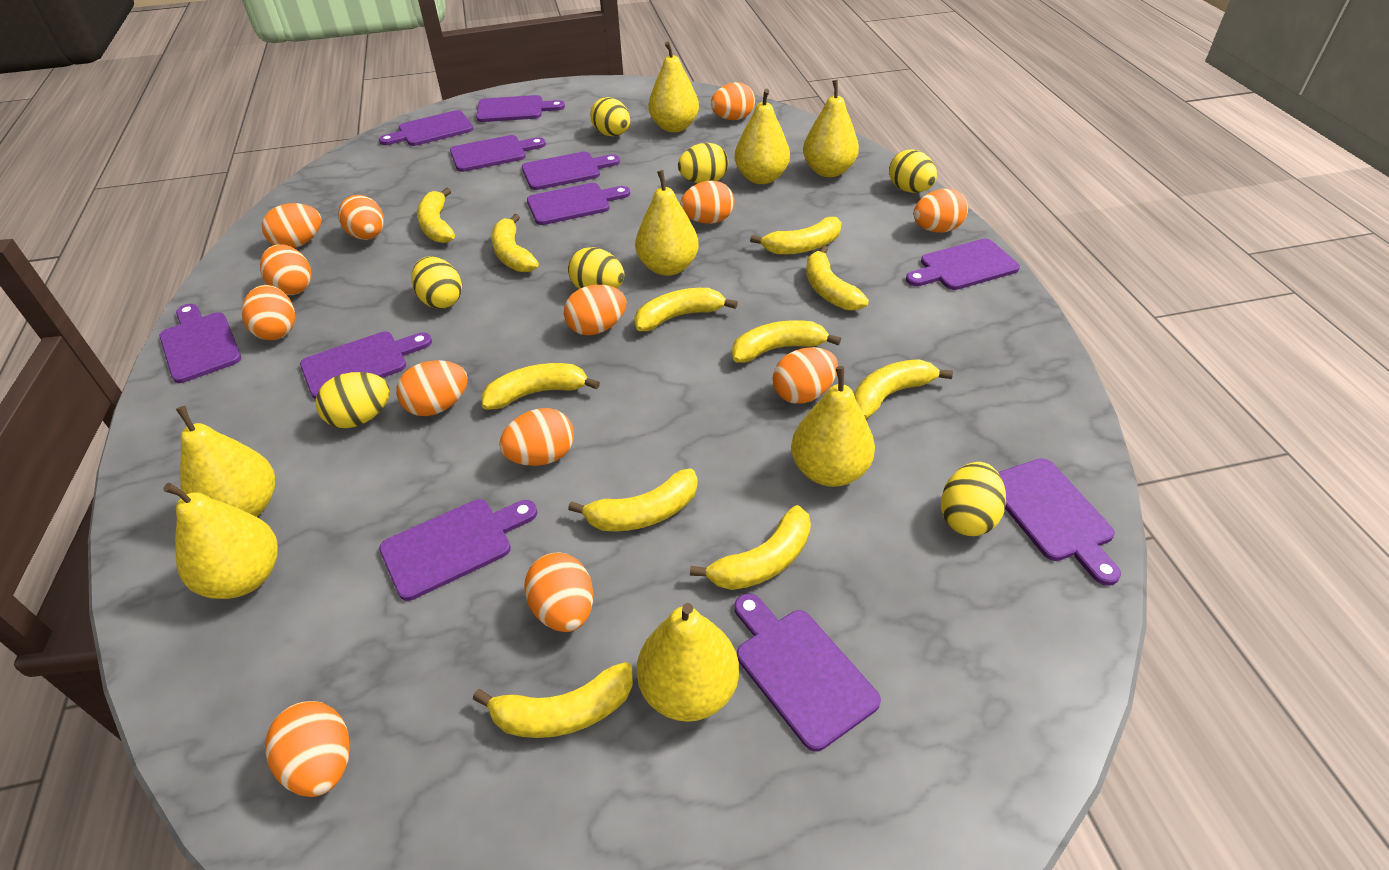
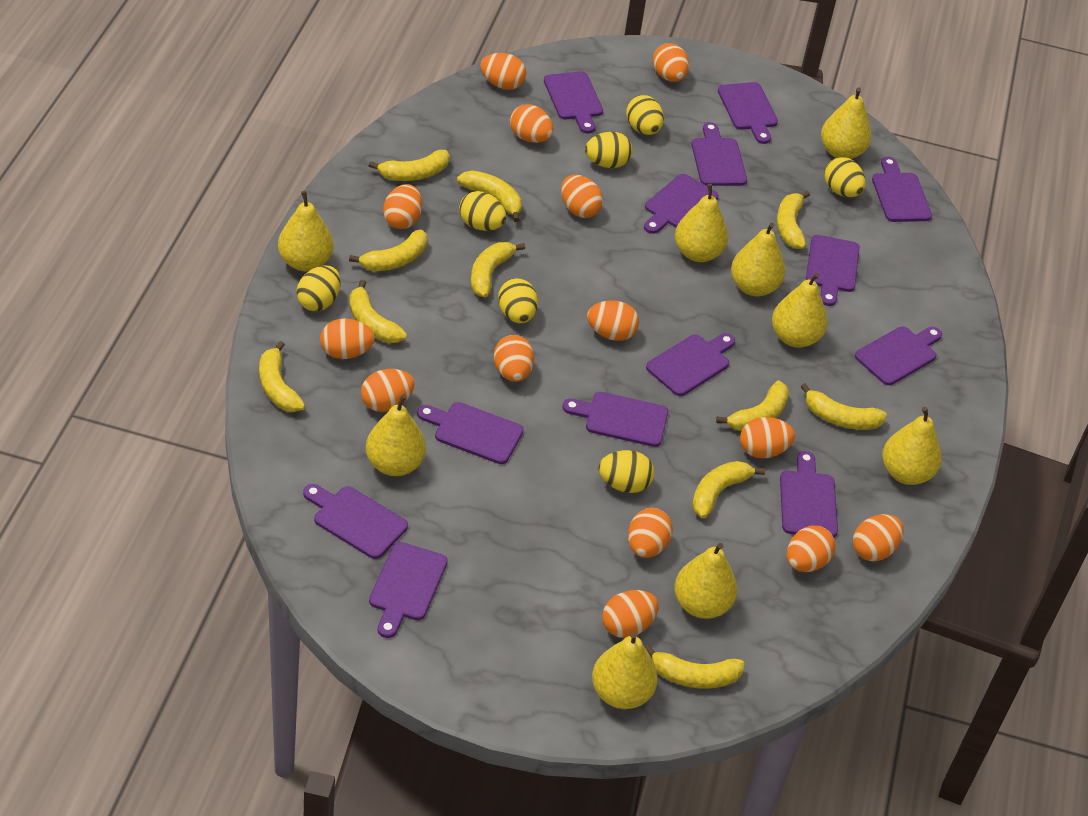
orange egg: 13 -> 14
purple cutting board: 11 -> 13
yellow pear: 8 -> 9

